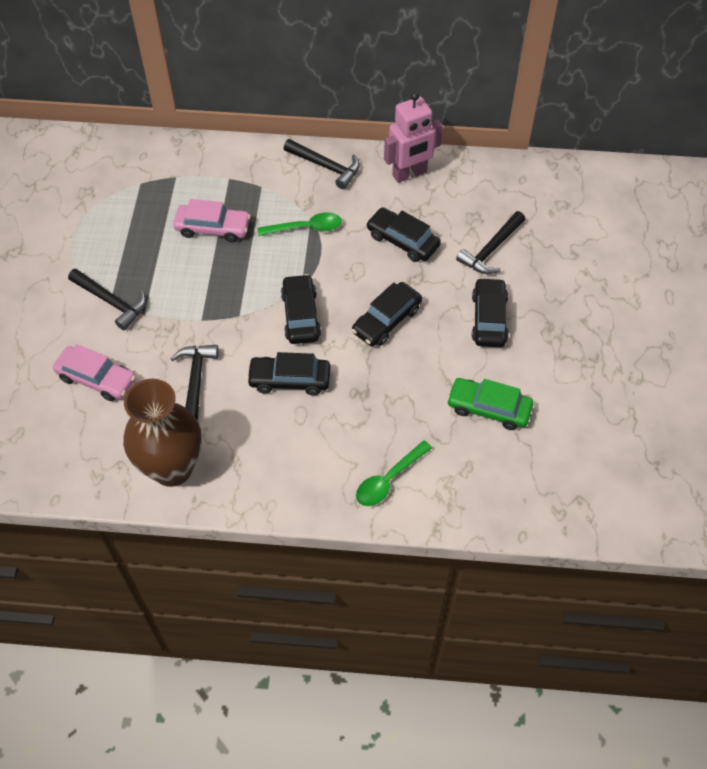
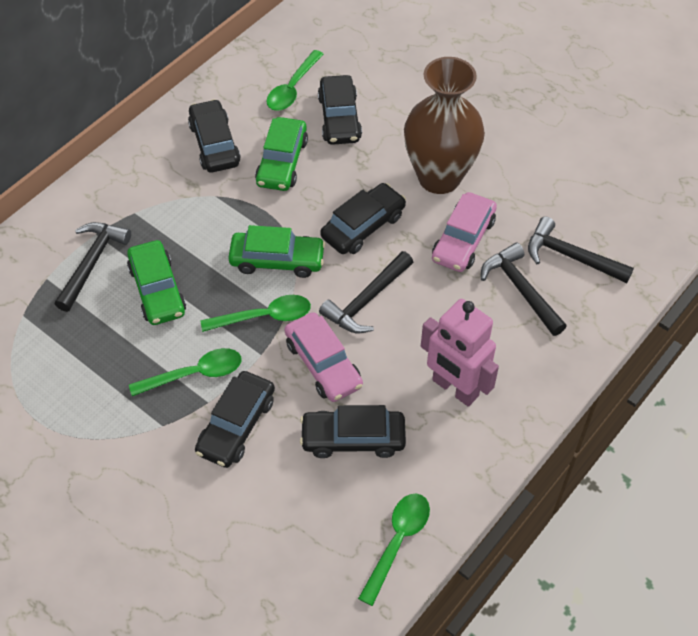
green car: 1 -> 3
green spoon: 2 -> 4

